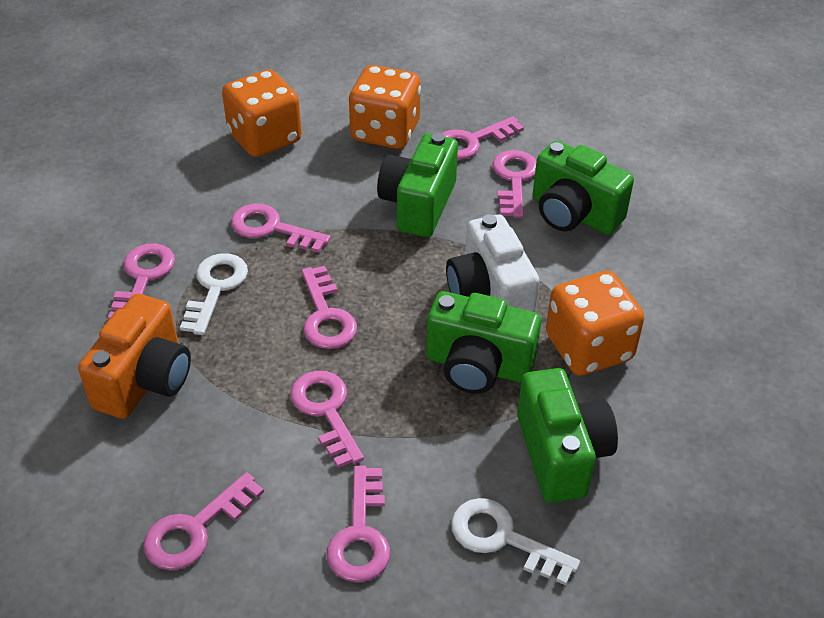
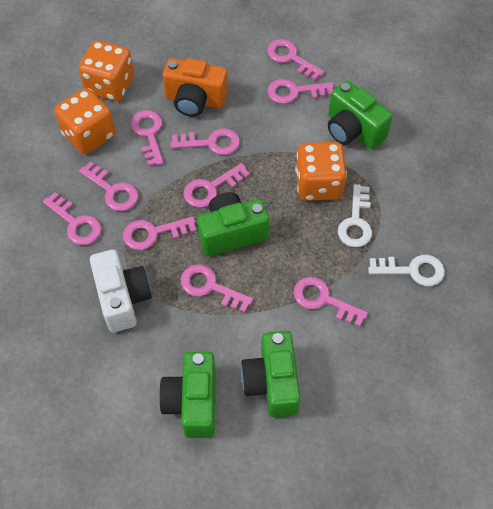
pink key: 8 -> 10

